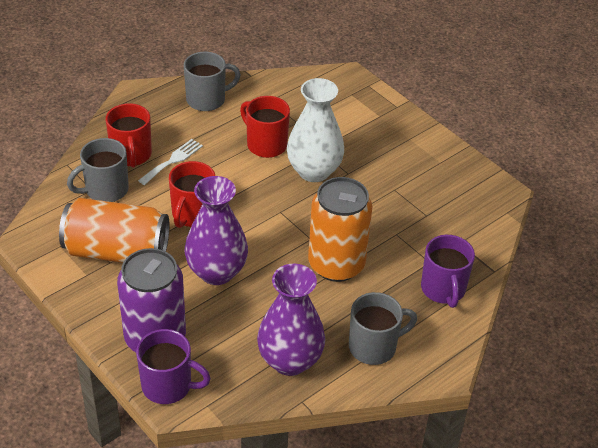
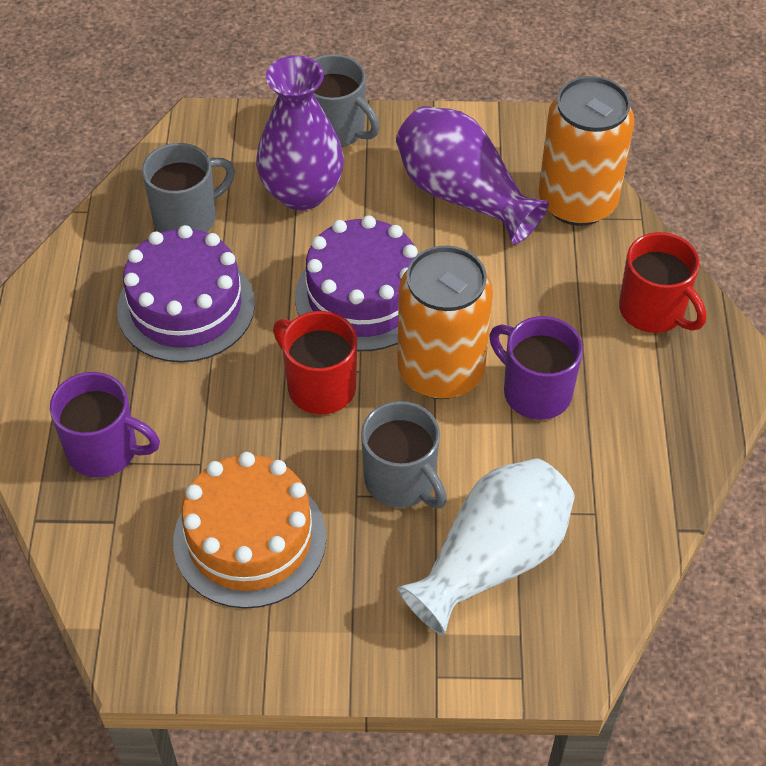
orange cake: 0 -> 1
purple cake: 0 -> 2
purple can: 1 -> 0
red mug: 3 -> 2
white fork: 1 -> 0

